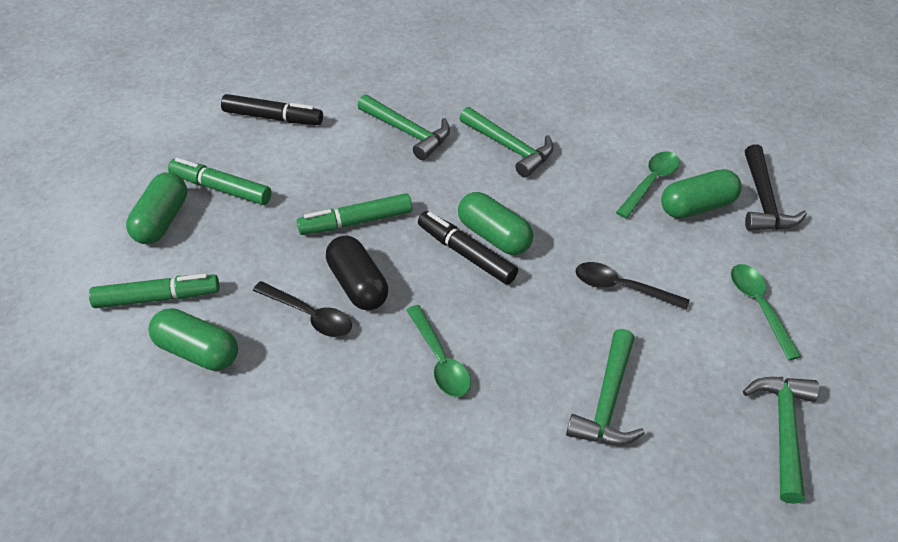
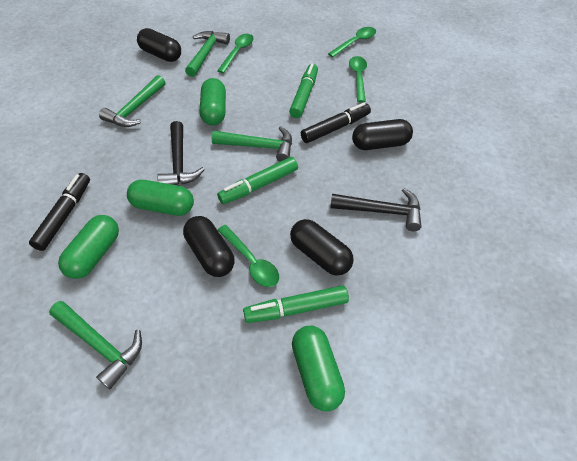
black capsule: 1 -> 4
black hammer: 1 -> 2
black spoon: 2 -> 0
green spoon: 3 -> 4

